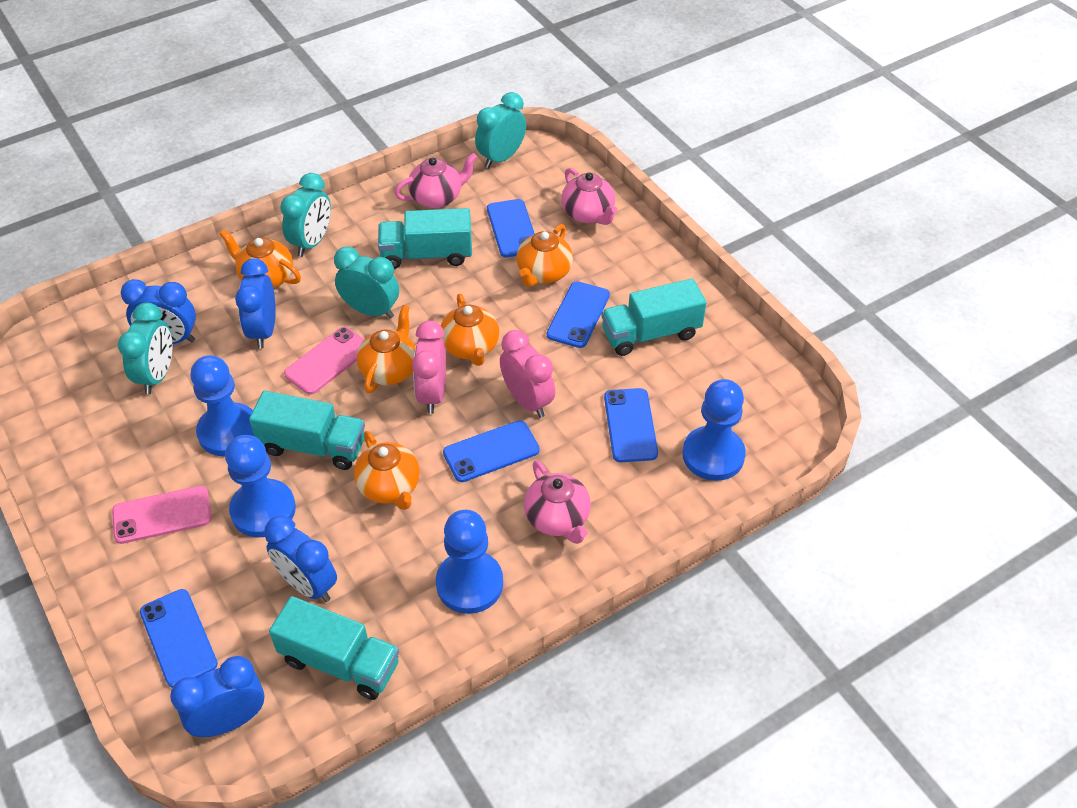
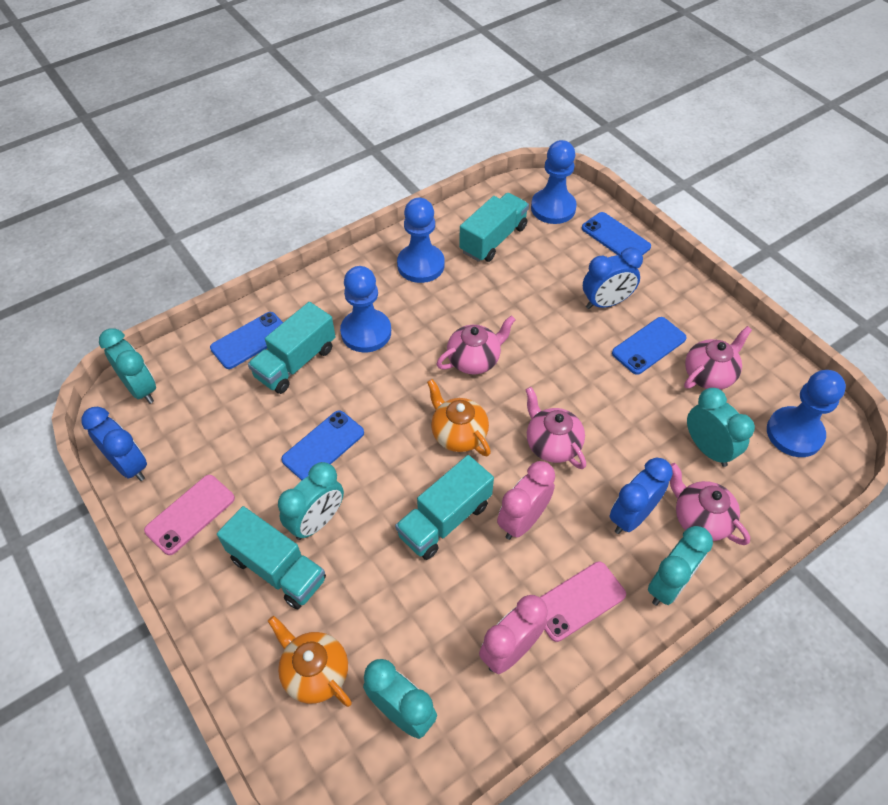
blue clock: 4 -> 3
blue phone: 5 -> 4
orange teapot: 5 -> 2
pink teapot: 3 -> 4
turquoise clock: 4 -> 5

